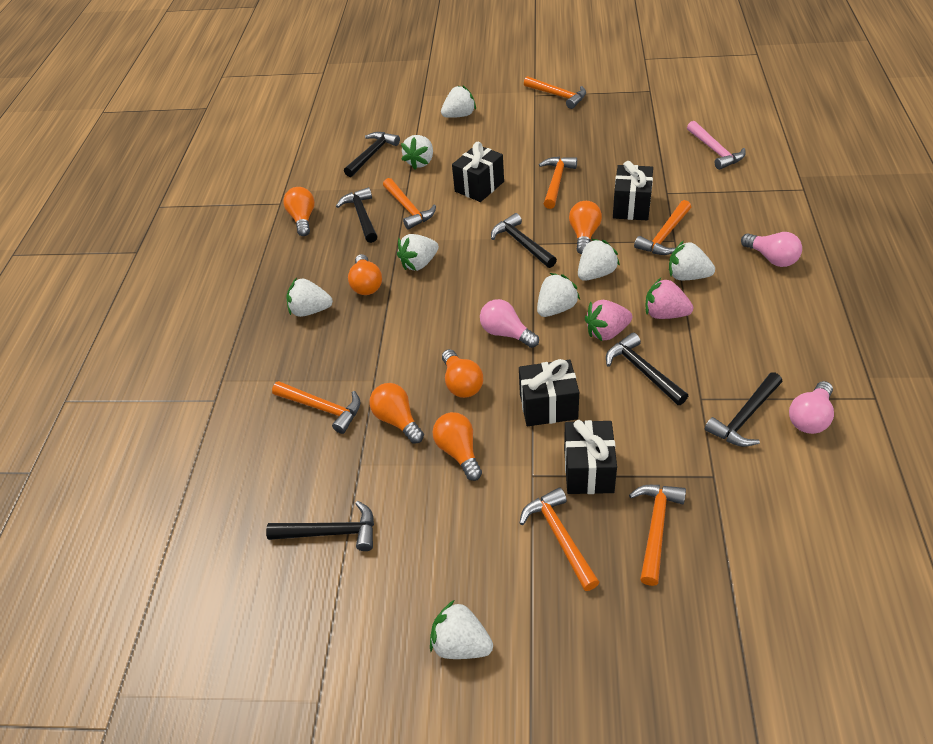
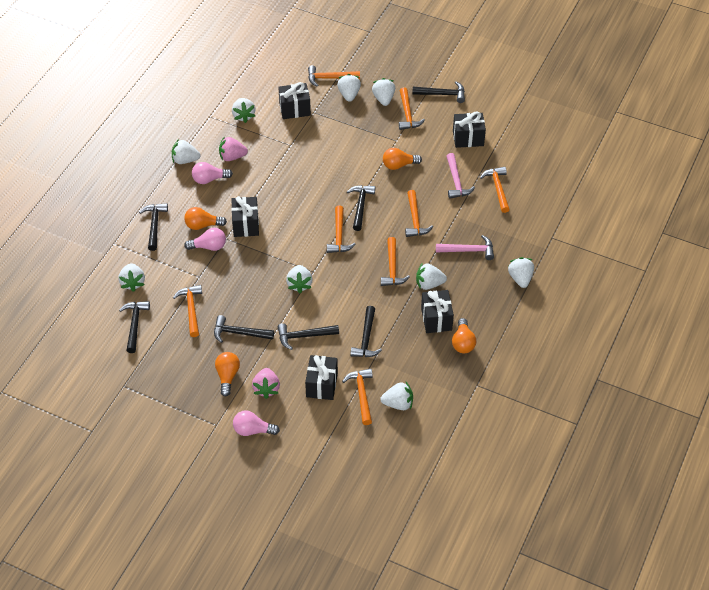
black gift: 4 -> 5
black hammer: 6 -> 7
orange hammer: 7 -> 8
orange light bulb: 6 -> 4
pink hammer: 1 -> 2
white strawberry: 8 -> 9

